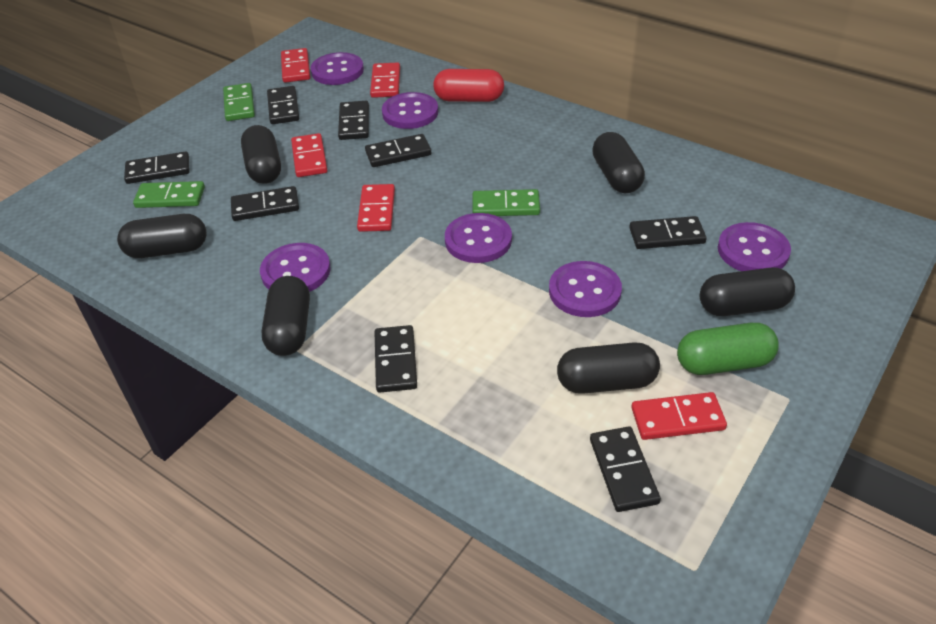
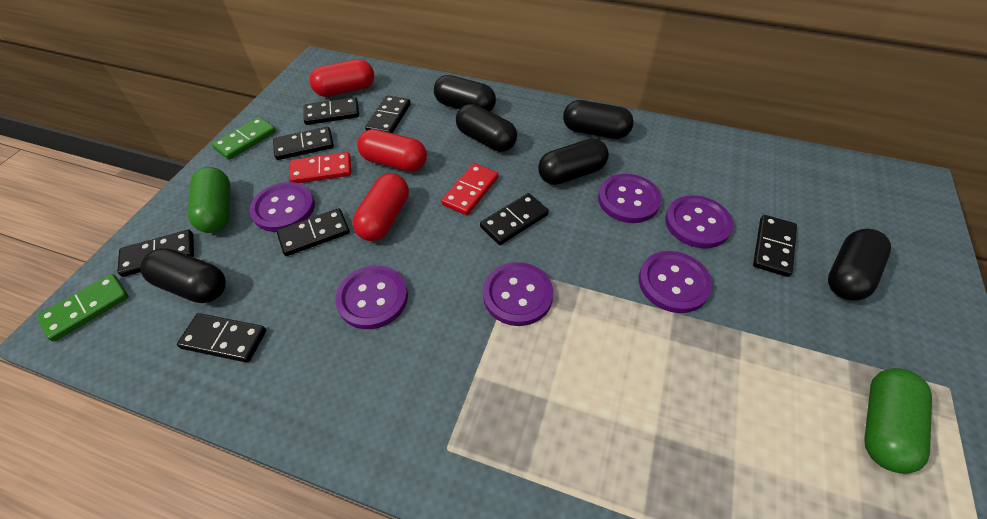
green capsule: 1 -> 2
green domino: 3 -> 2
red capsule: 1 -> 3
red domino: 5 -> 2

